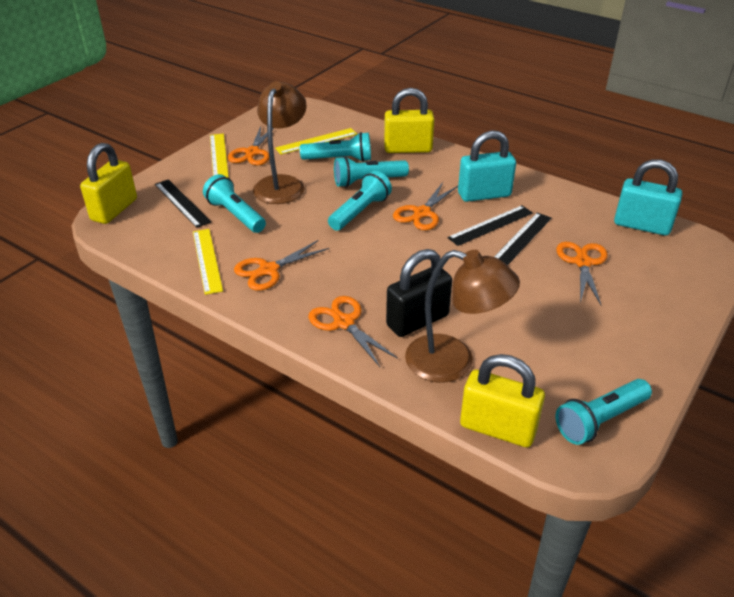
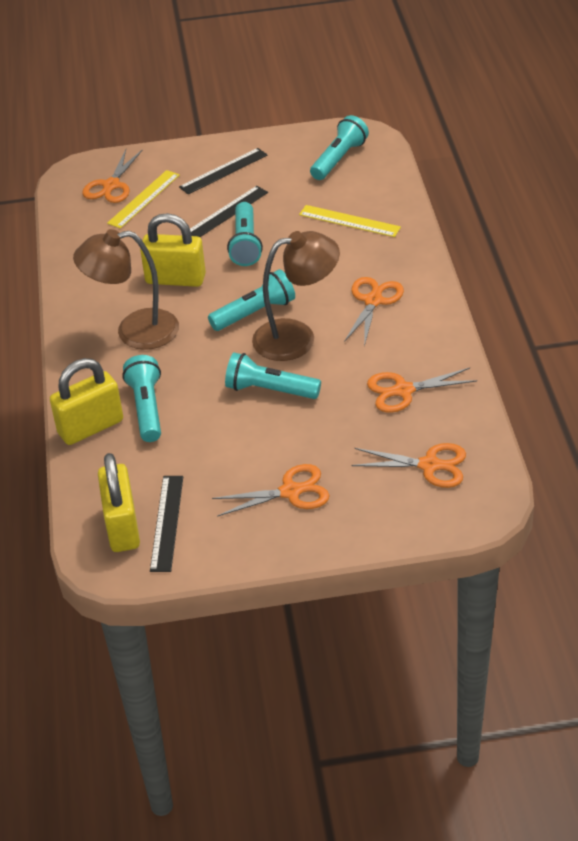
black padlock: 1 -> 0
turquoise padlock: 2 -> 0
yellow ruler: 3 -> 2

